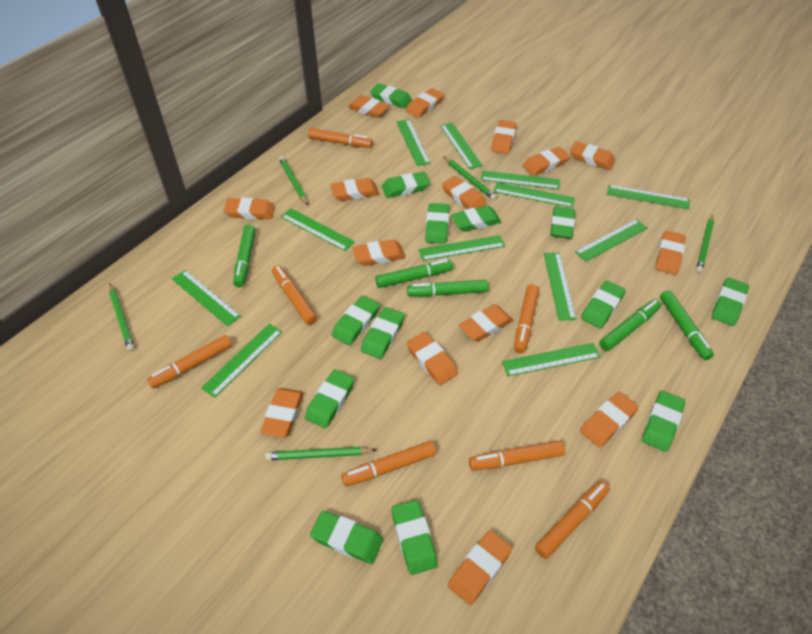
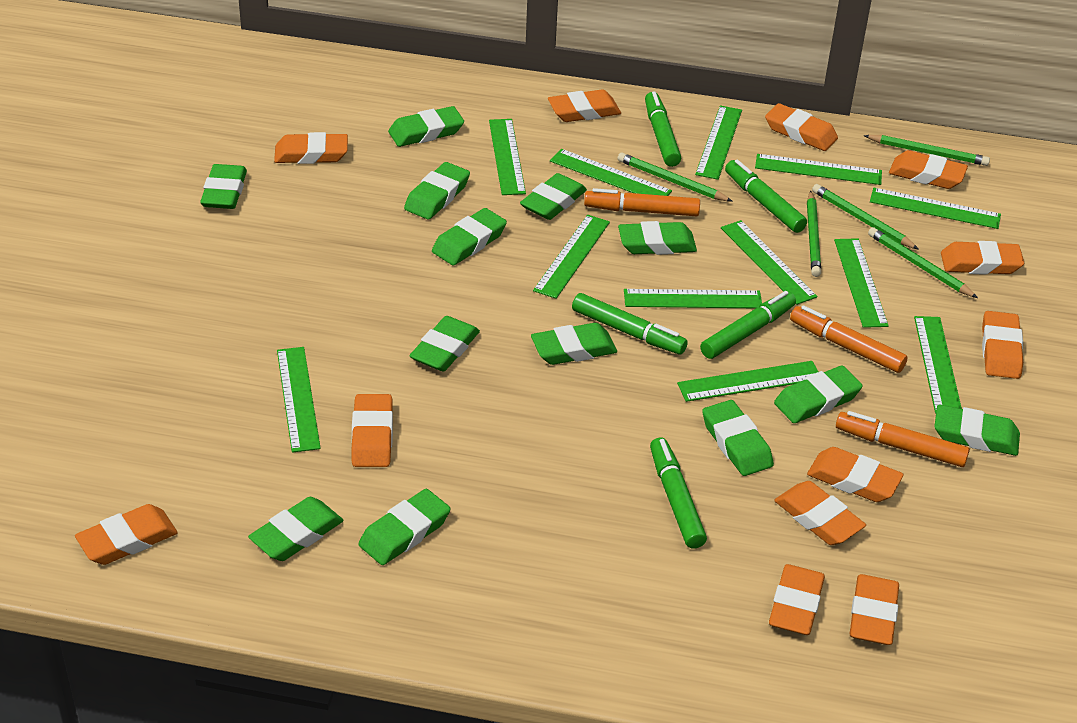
orange eraser: 15 -> 12
orange marker: 7 -> 3

